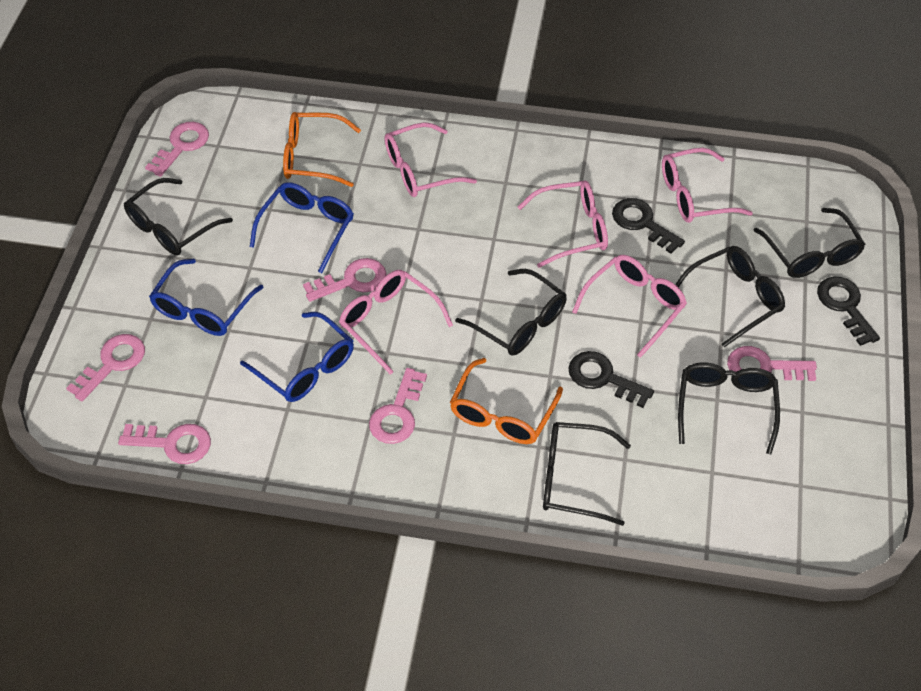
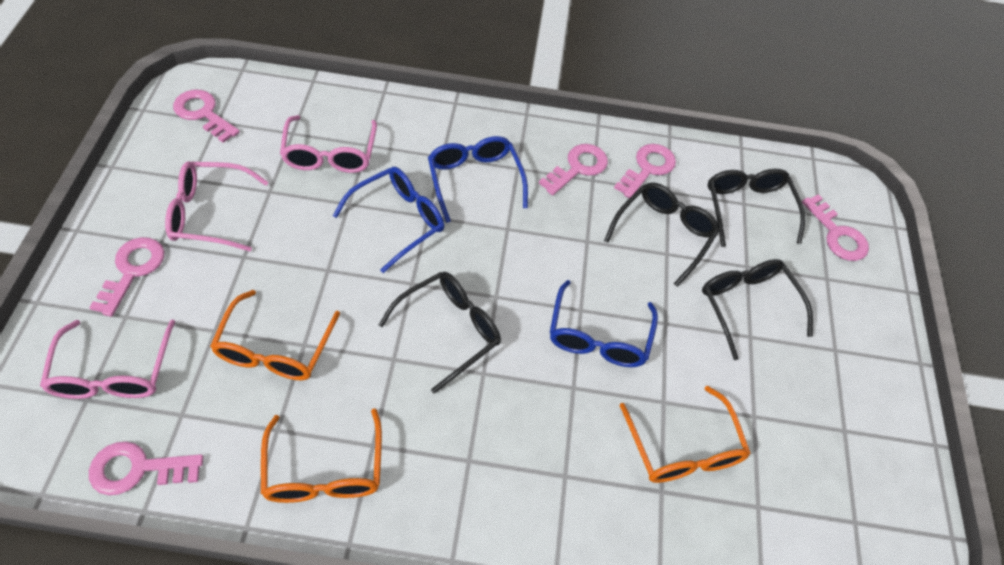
black glasses: 6 -> 4
black key: 3 -> 0
orange glasses: 2 -> 3
pink glasses: 5 -> 3

